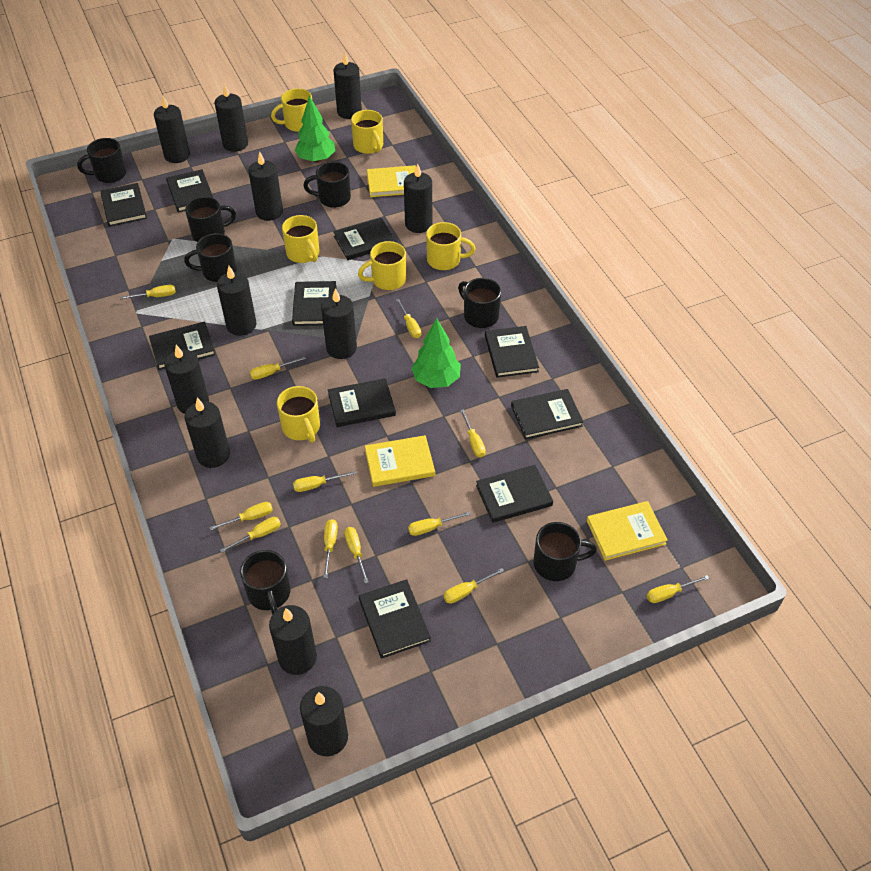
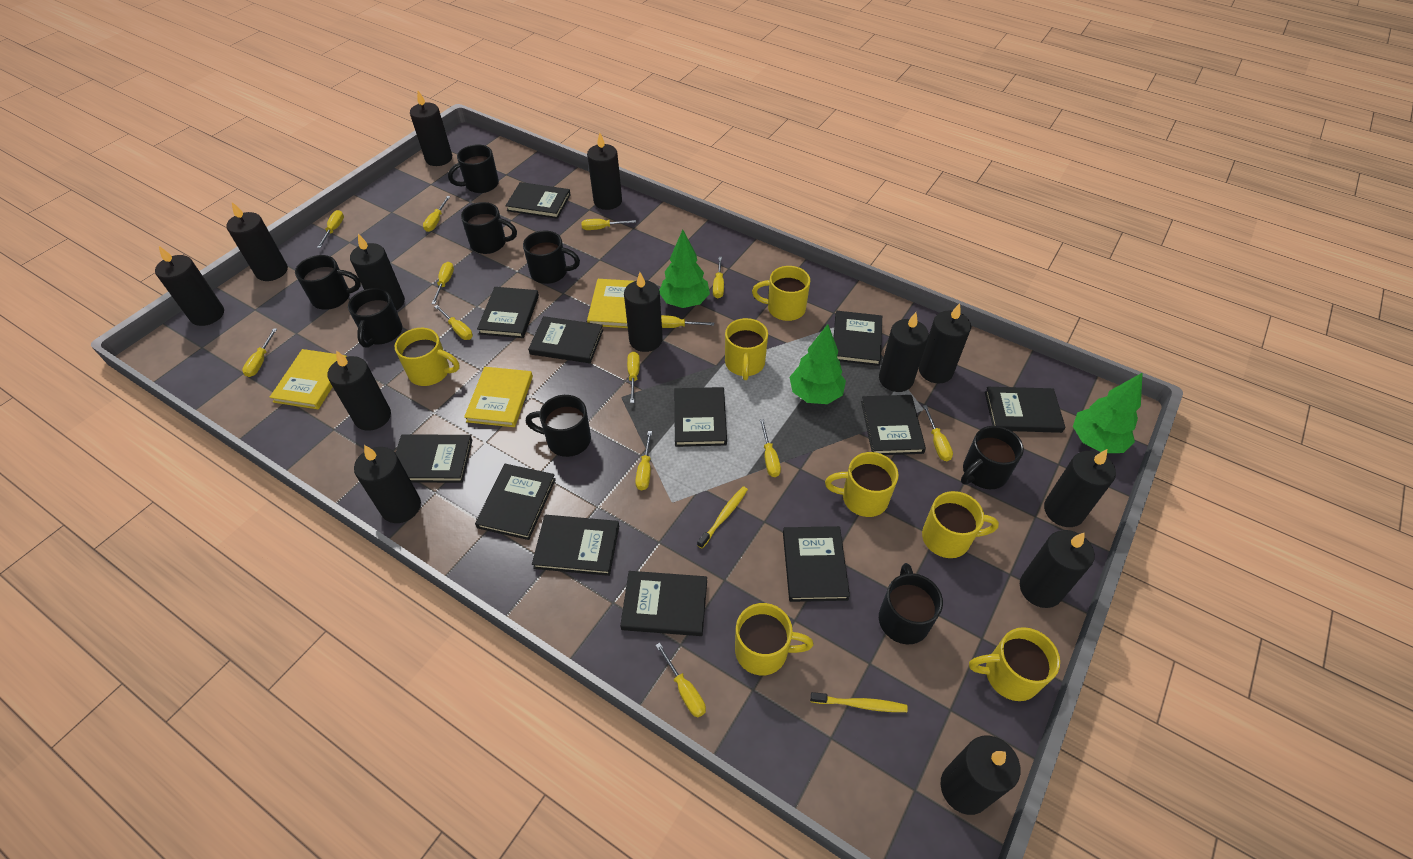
black book: 10 -> 12
black candle: 11 -> 13
black mug: 7 -> 8
green tree: 2 -> 3
yellow mug: 6 -> 7
yellow screwdriver: 12 -> 13
yellow toothbrush: 0 -> 2

